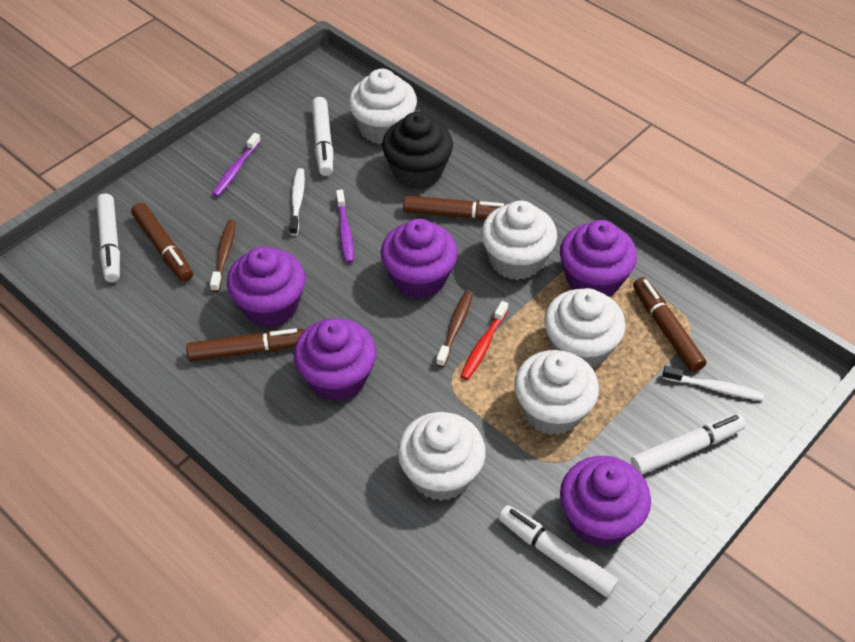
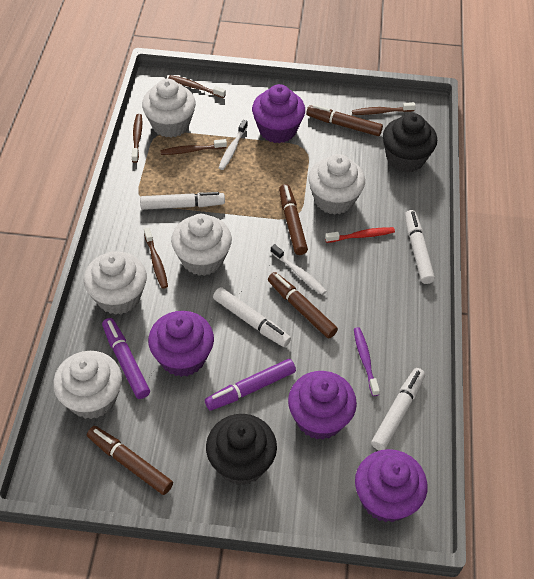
black cupcake: 1 -> 2
brown toothbrush: 2 -> 5
purple cupcake: 5 -> 4
purple marker: 0 -> 2
purple toothbrush: 2 -> 1

